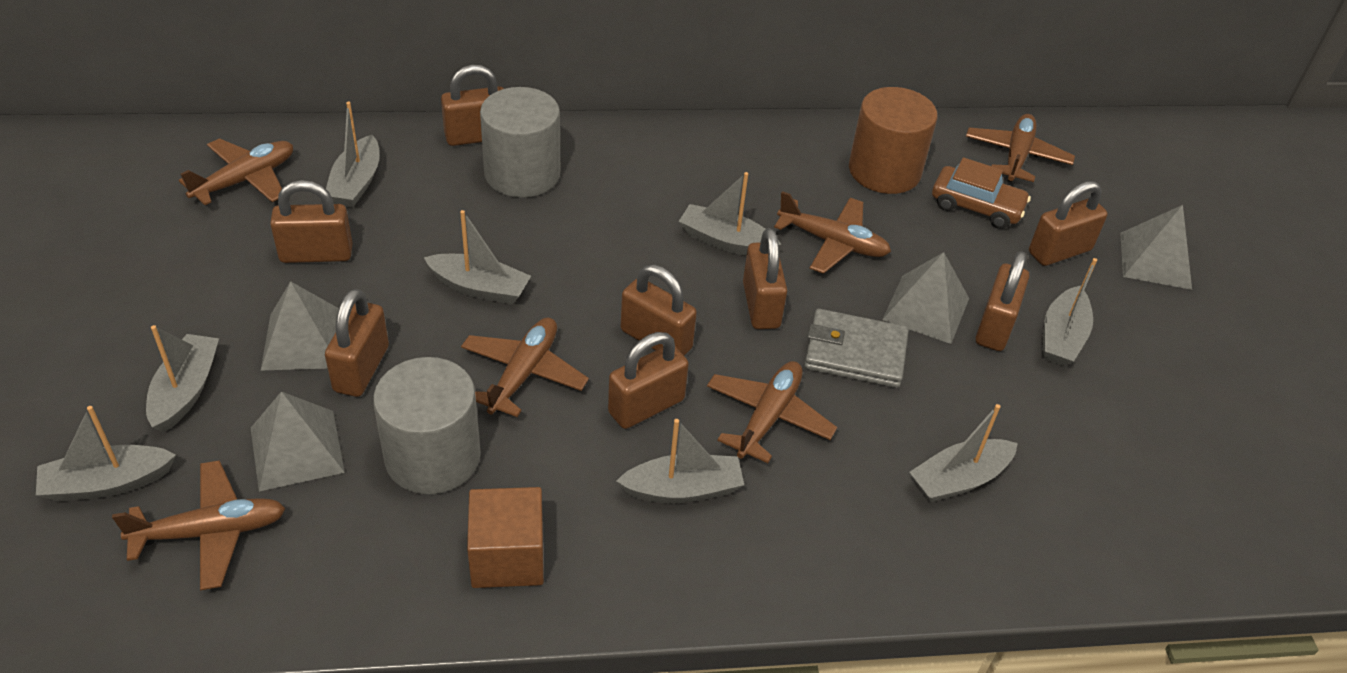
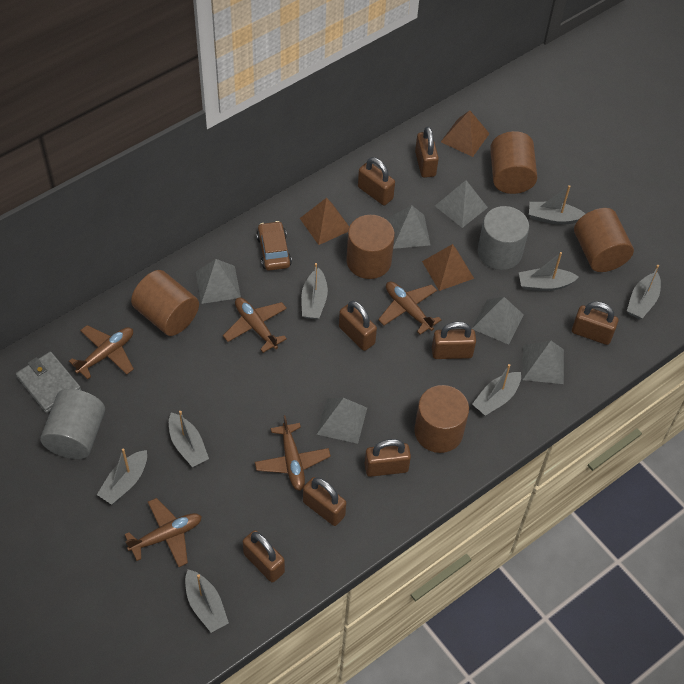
brown cube: 1 -> 0
brown cylinder: 1 -> 5
brown plane: 6 -> 5
brown pyramid: 0 -> 3
grey pyramid: 4 -> 6

